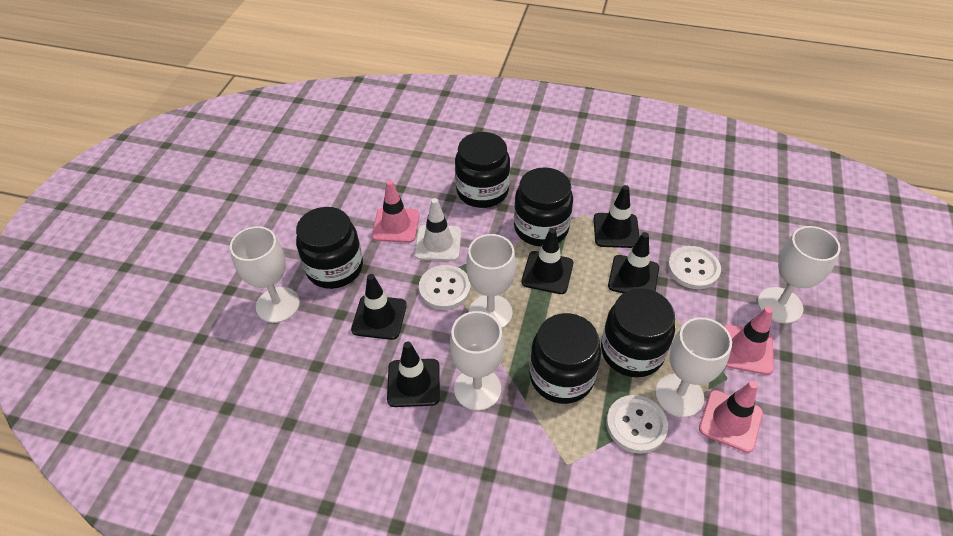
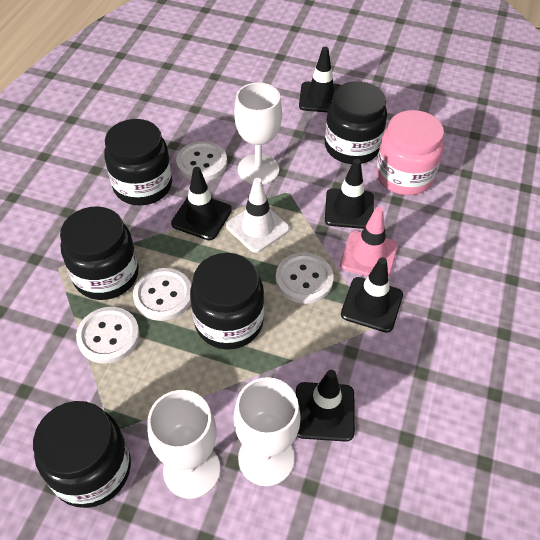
pink jar: 0 -> 1
pink traffic cone: 3 -> 1
white button: 3 -> 4
white goblet: 5 -> 3

